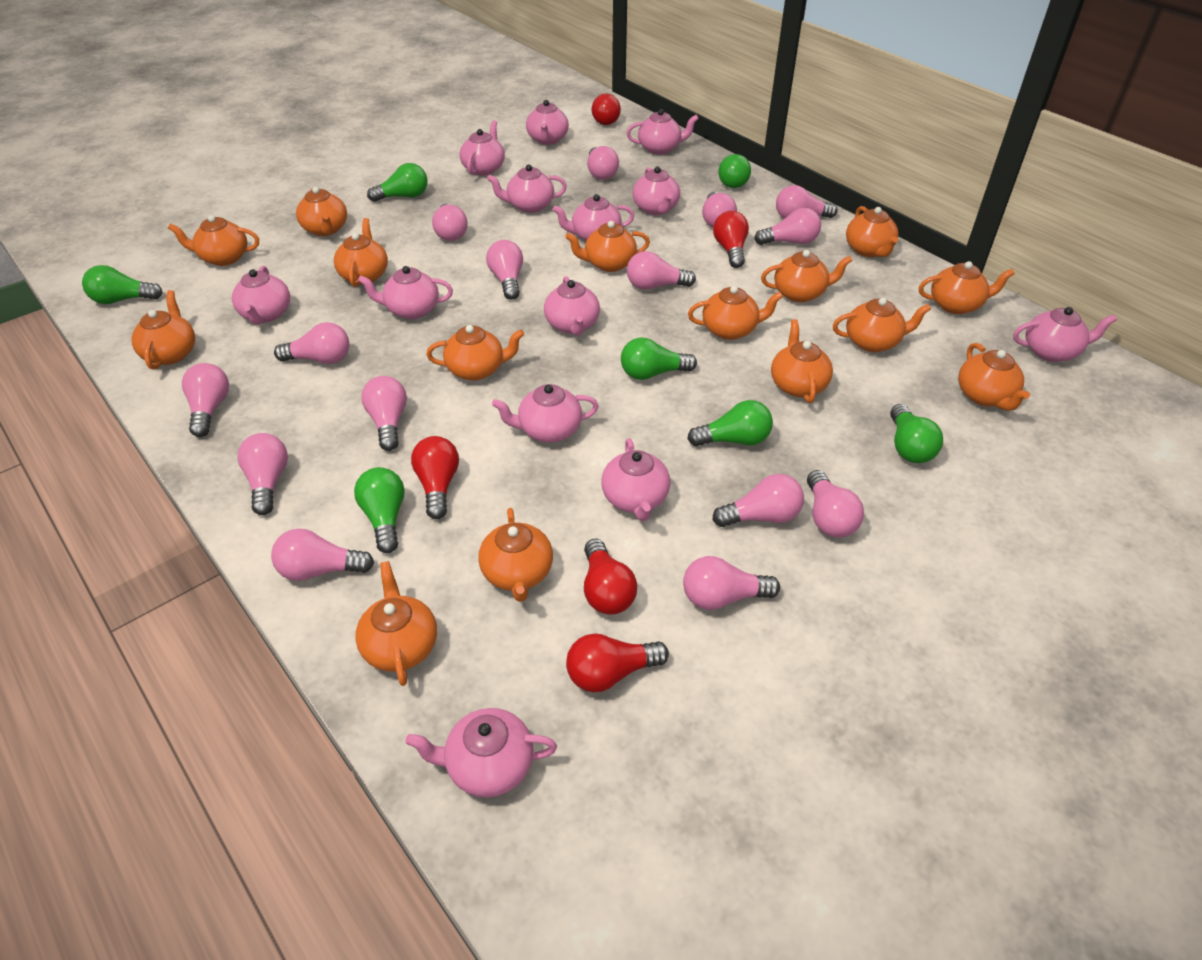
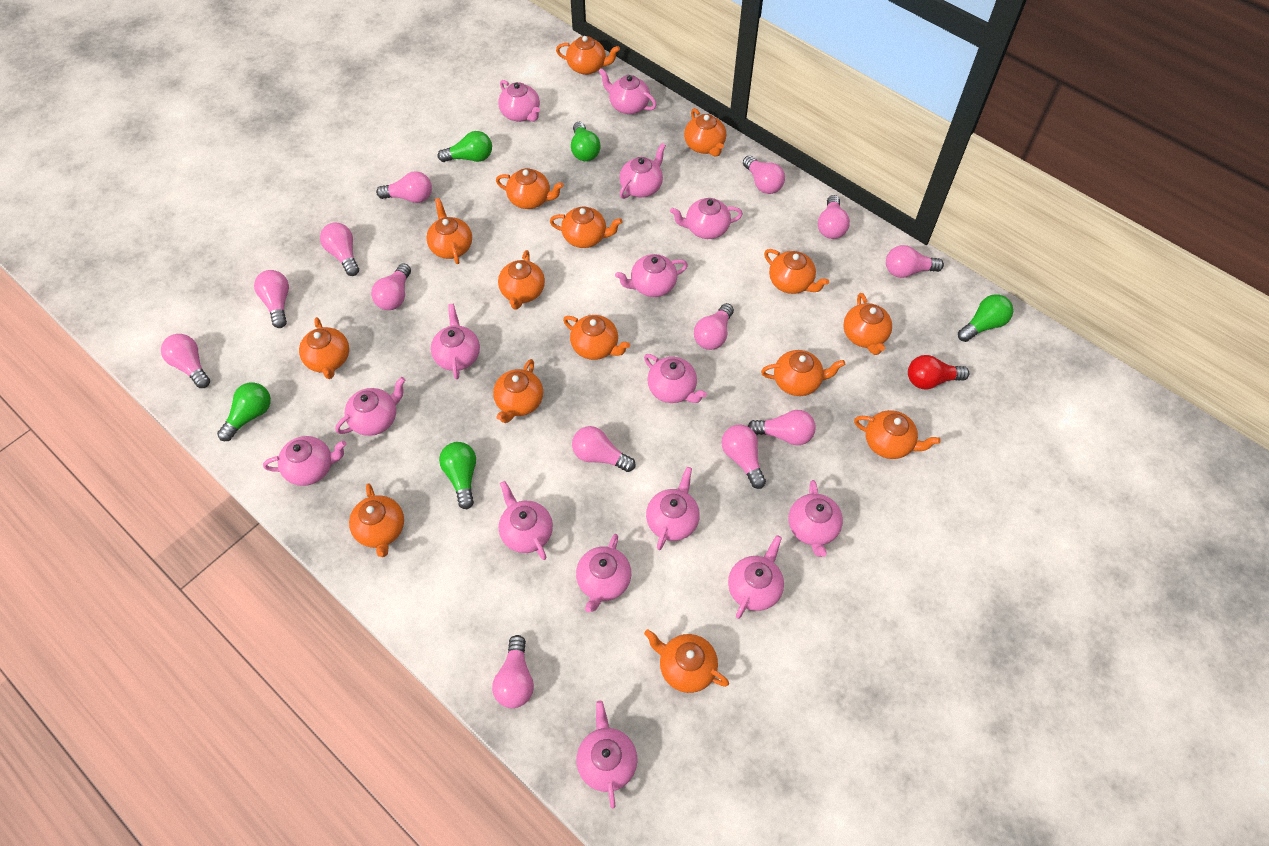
green light bulb: 7 -> 5
pink light bulb: 15 -> 13
pink teapot: 13 -> 15
red light bulb: 5 -> 1

